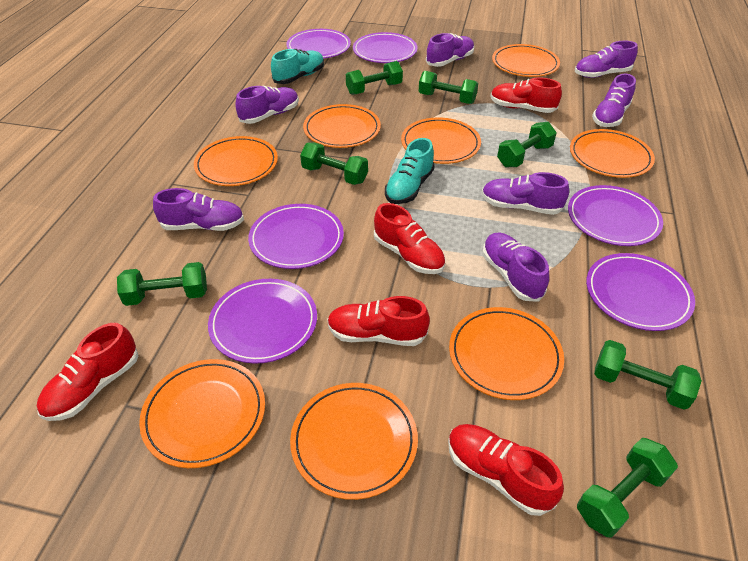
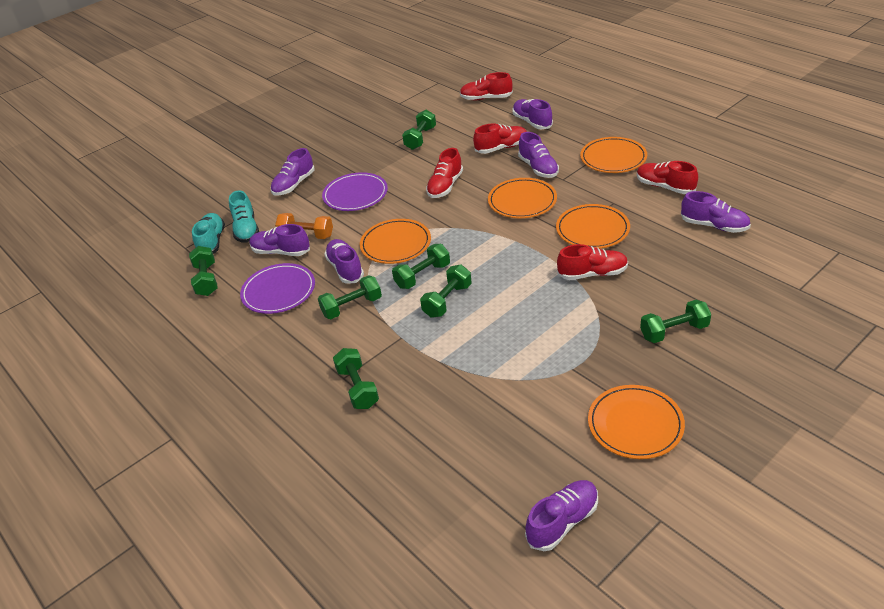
orange dumbbell: 0 -> 1
orange plate: 8 -> 5
purple plate: 6 -> 2

